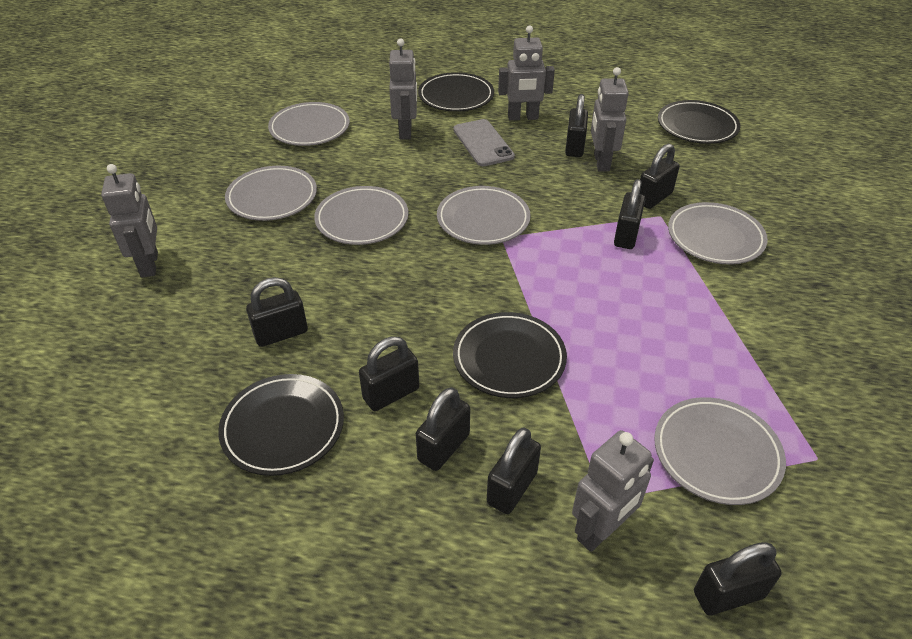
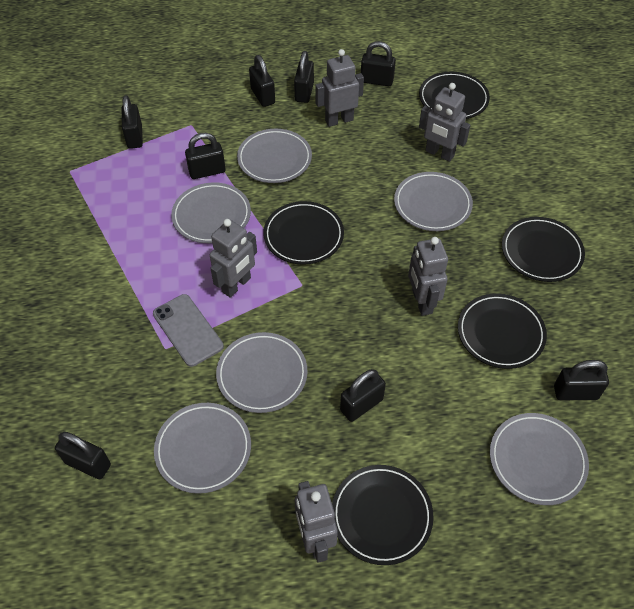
black plate: 4 -> 5

